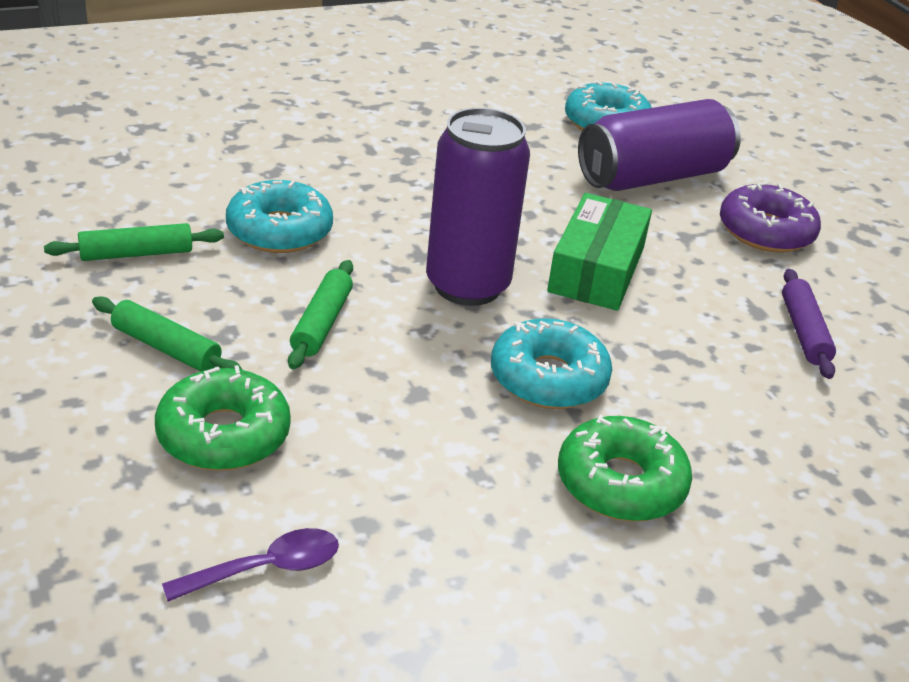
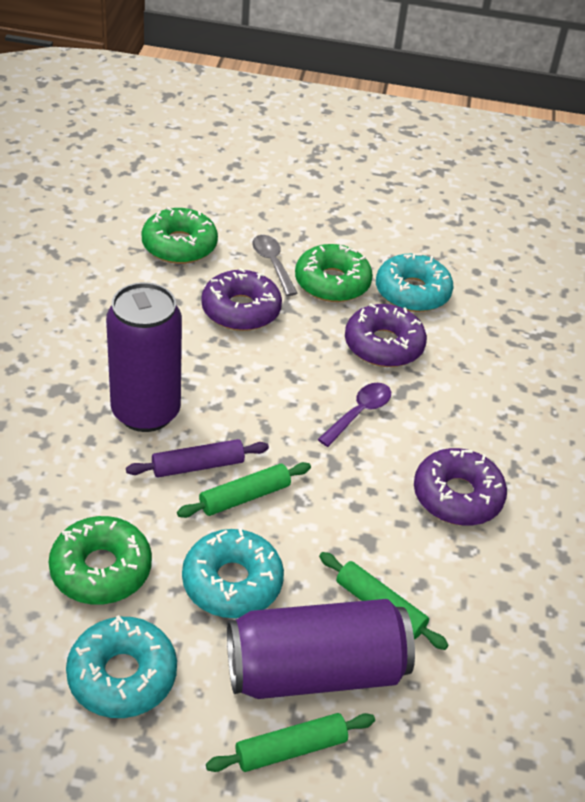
green box: 1 -> 0
green donut: 2 -> 3
grey spoon: 0 -> 1
purple donut: 1 -> 3

